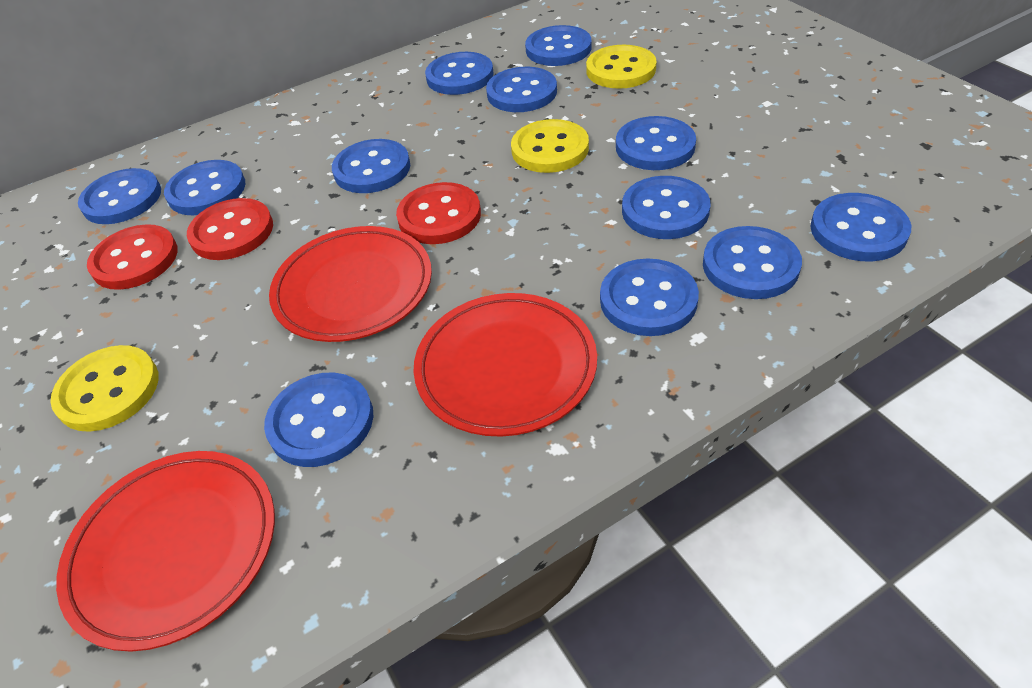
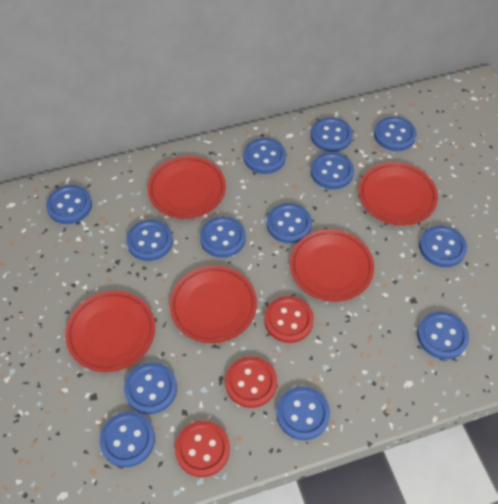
blue button: 12 -> 13
red plate: 3 -> 5
yellow button: 3 -> 0

